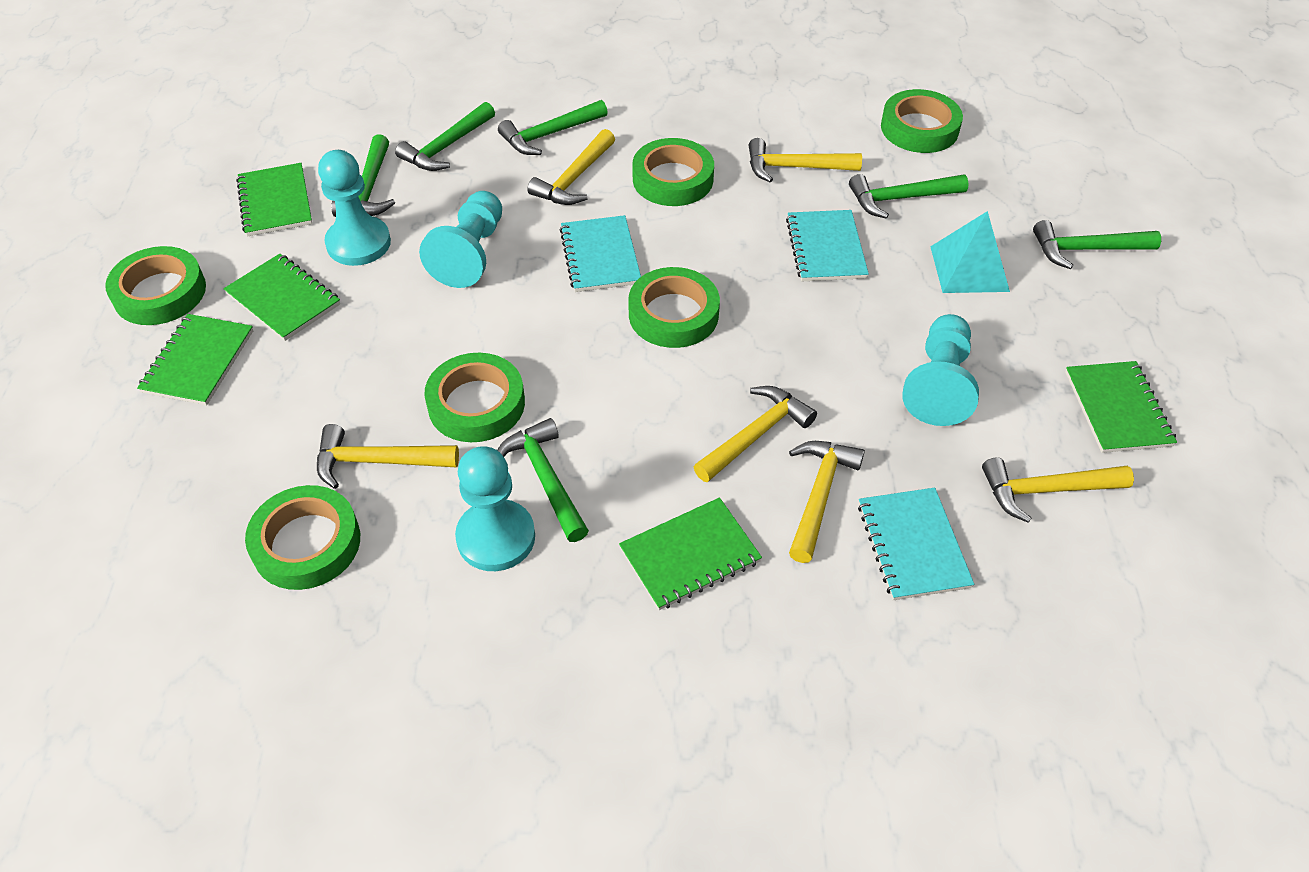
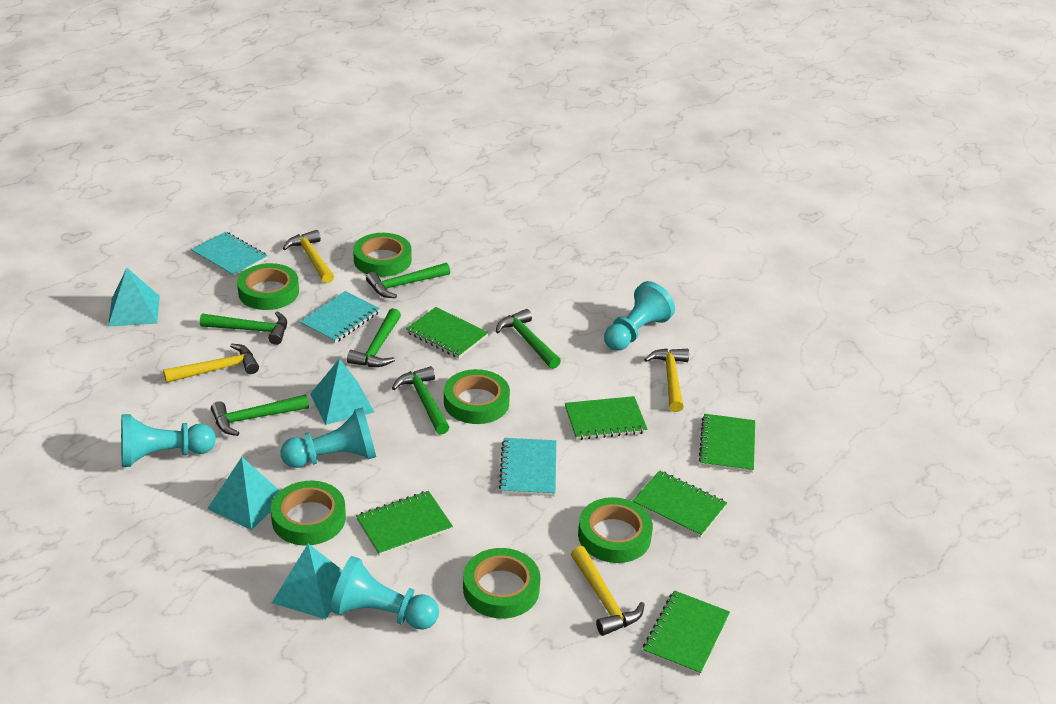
green notebook: 5 -> 6
turquoise pyramid: 1 -> 4
yellow hammer: 6 -> 4

